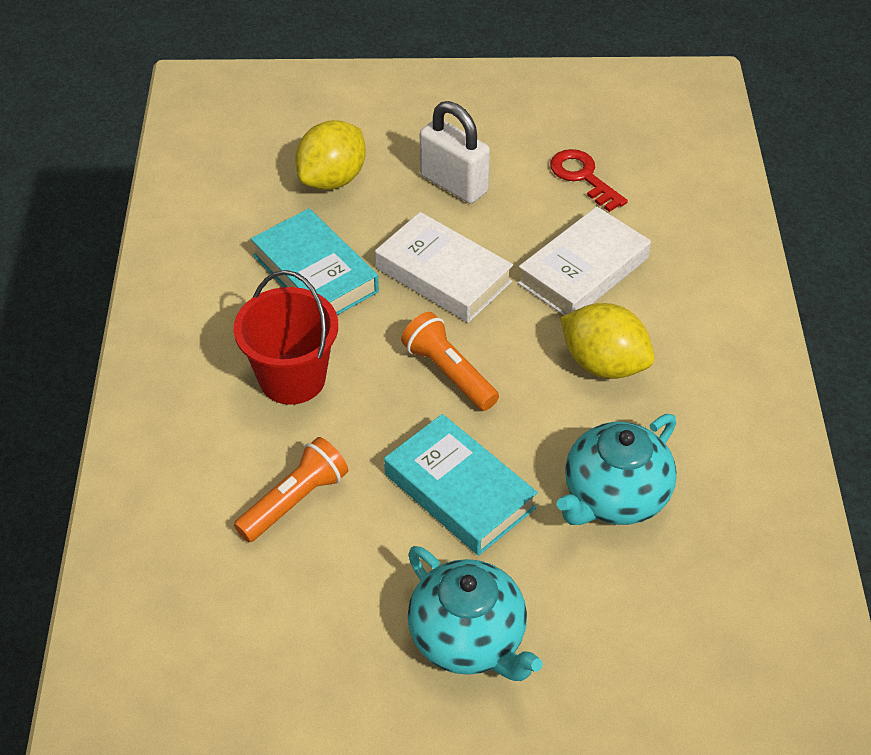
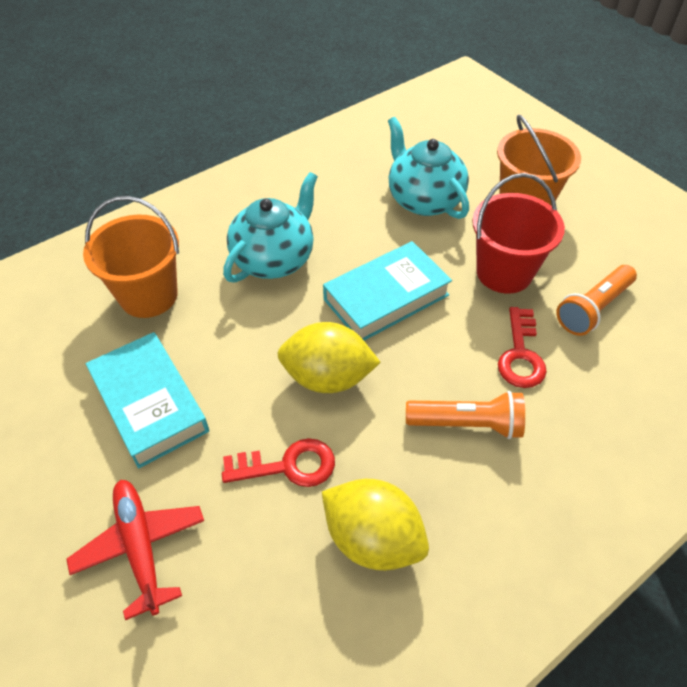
orange bucket: 0 -> 2
red key: 1 -> 2
red plane: 0 -> 1
white book: 2 -> 0
white padlock: 1 -> 0

